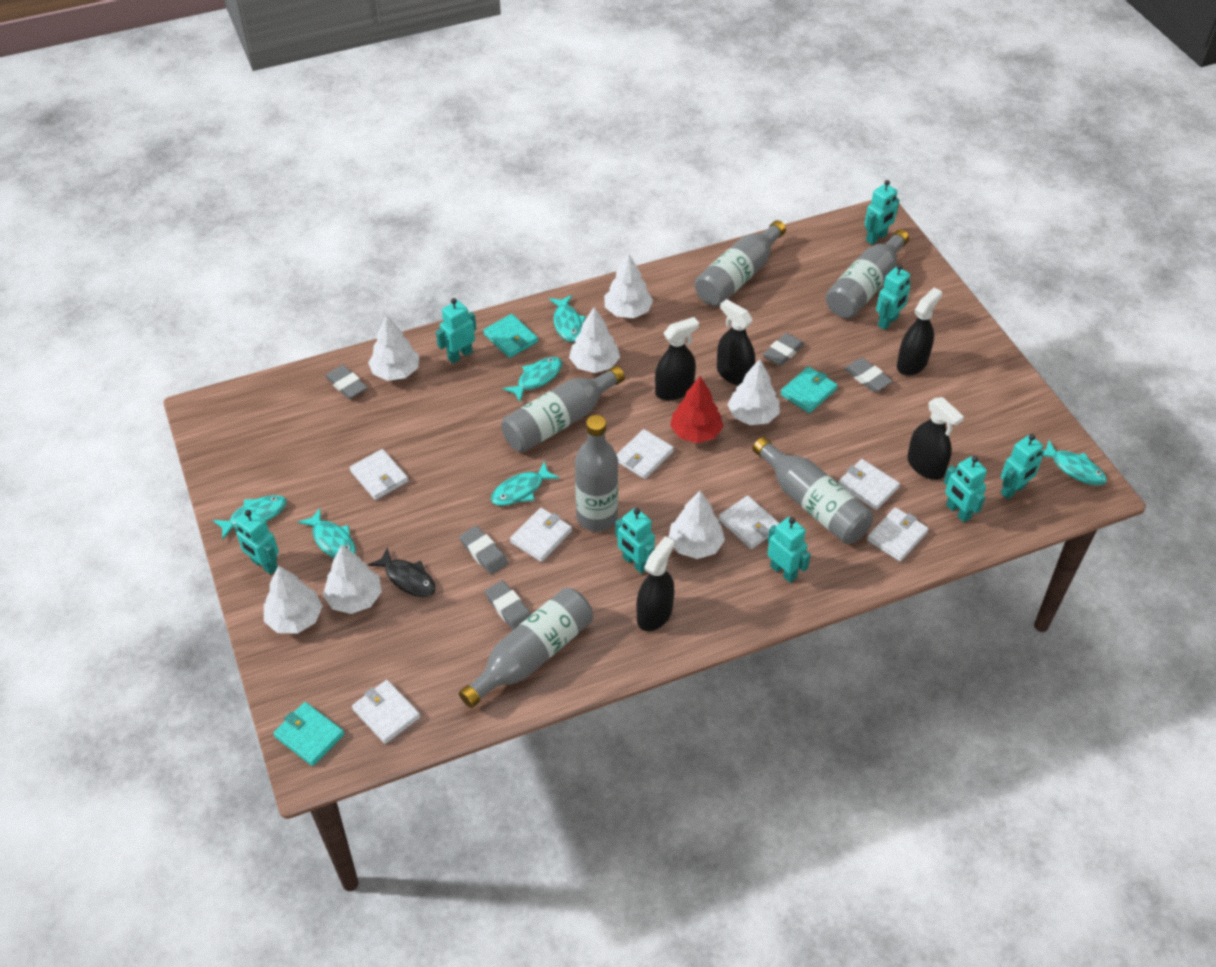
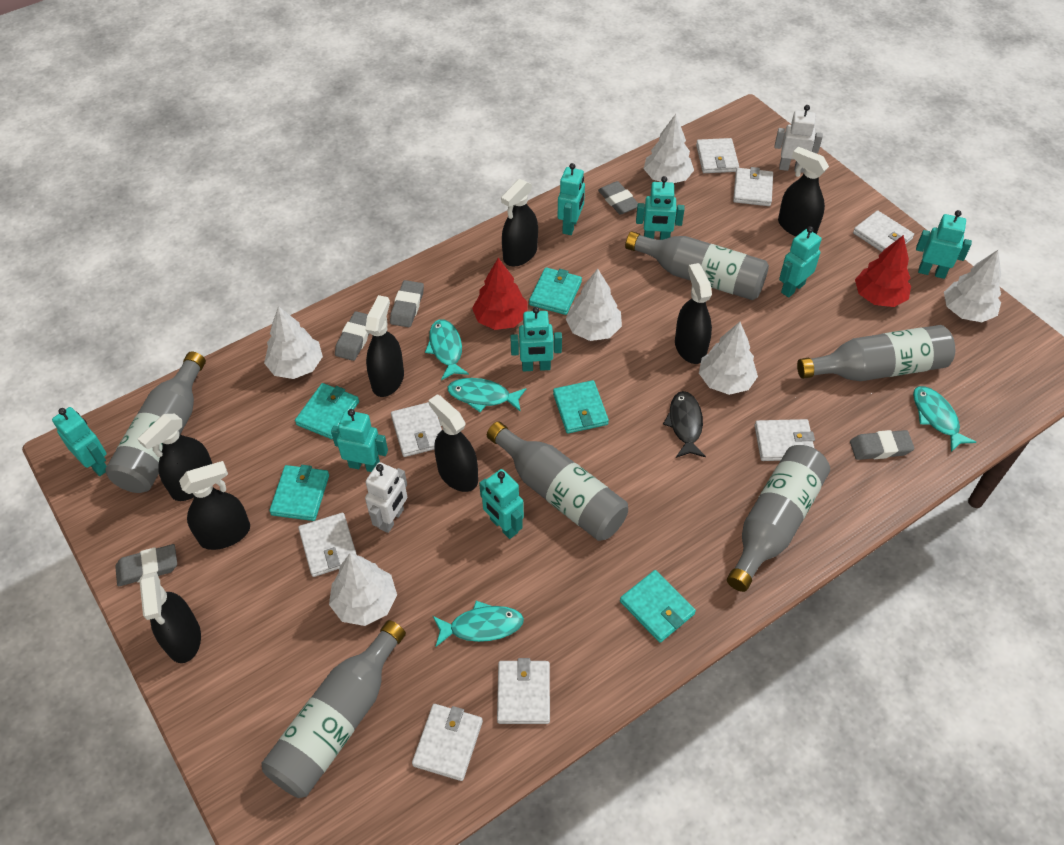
black spray bottle: 5 -> 8
red tree: 1 -> 2
turquoise fish: 6 -> 4
turquoise wallet: 3 -> 5
white robot: 0 -> 2
white tree: 7 -> 6
white wallet: 7 -> 8

